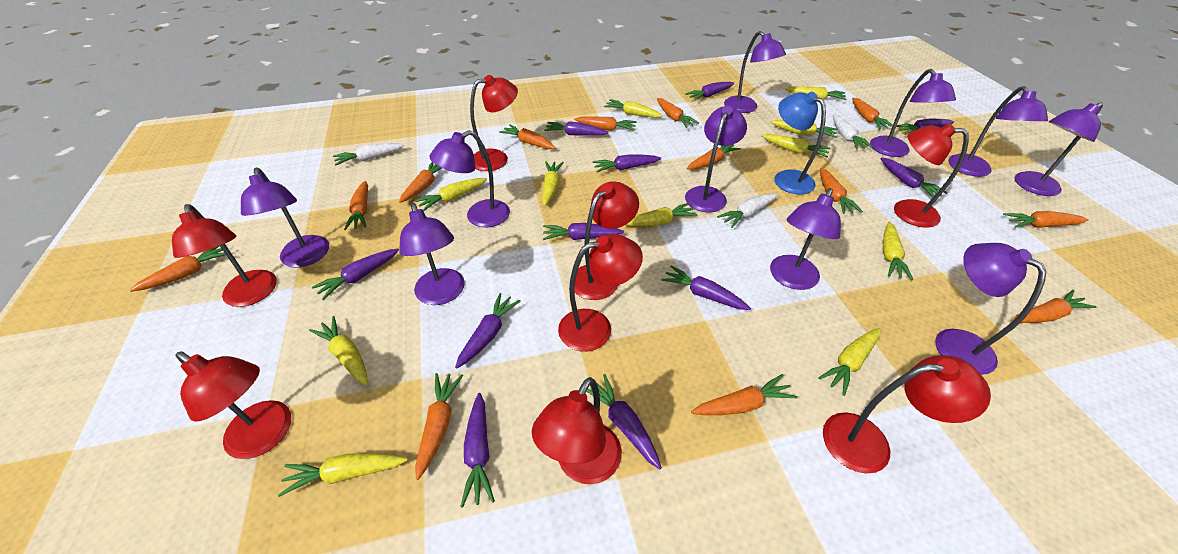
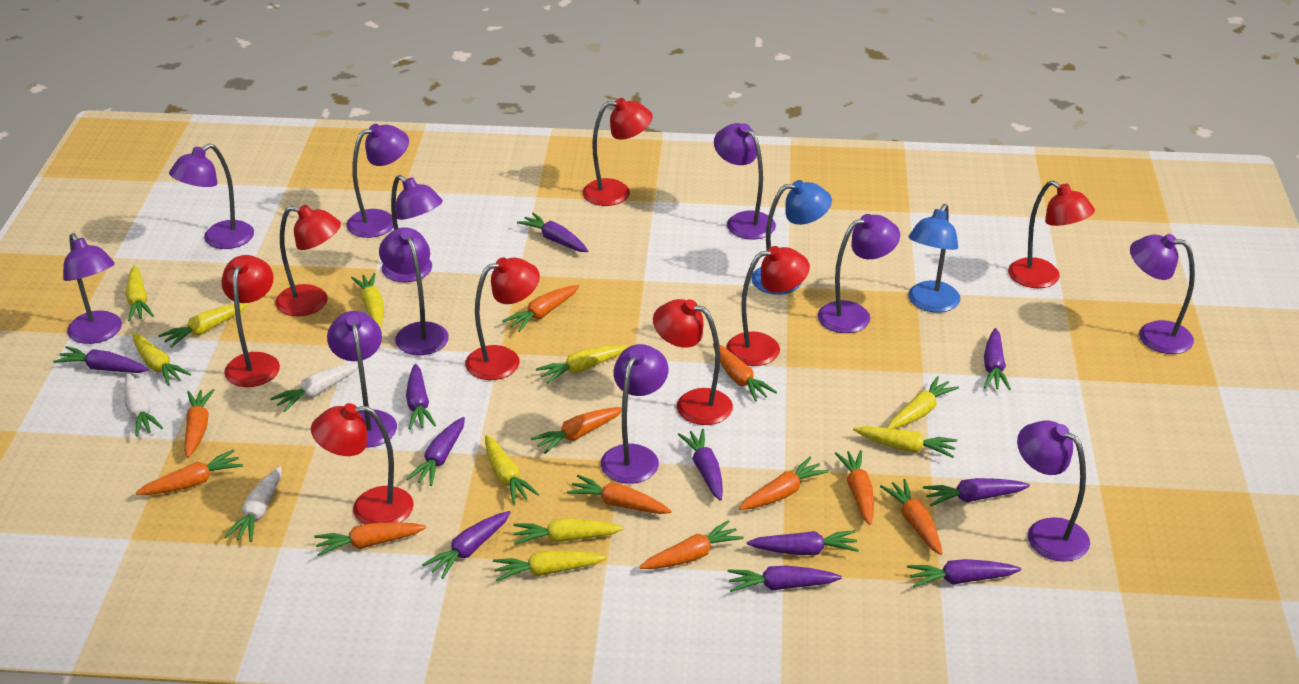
blue lamp: 1 -> 2
orange carrot: 13 -> 11
purple lamp: 10 -> 11
yellow carrot: 11 -> 10

